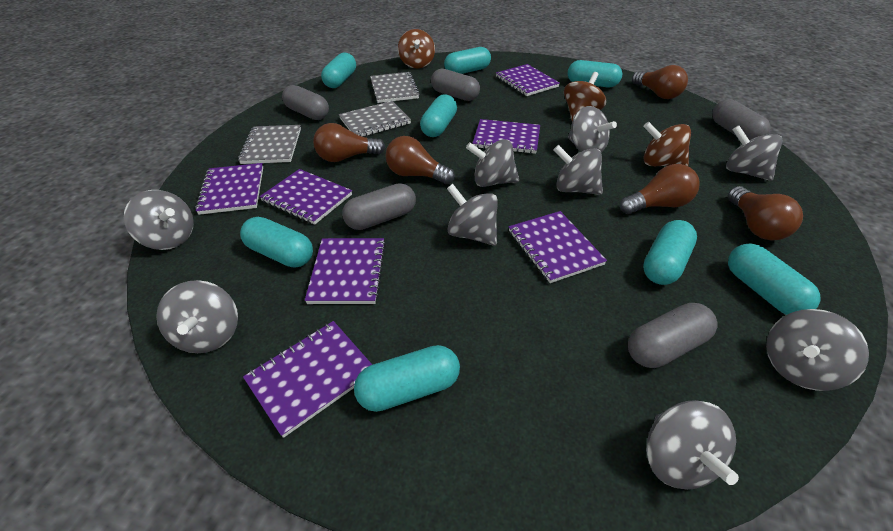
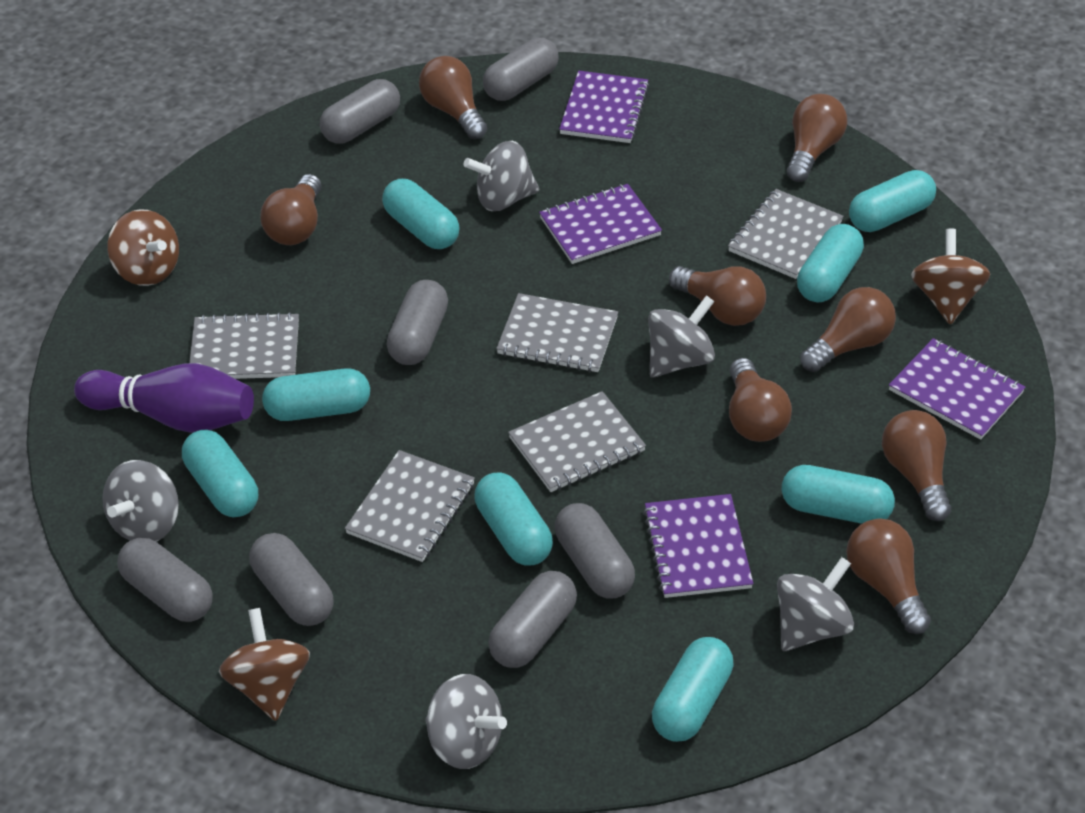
brown light bulb: 5 -> 8
grey capsule: 5 -> 7
grey notebook: 3 -> 5
grey spinning top: 9 -> 5
purple bowling pin: 0 -> 1
purple notebook: 7 -> 4

